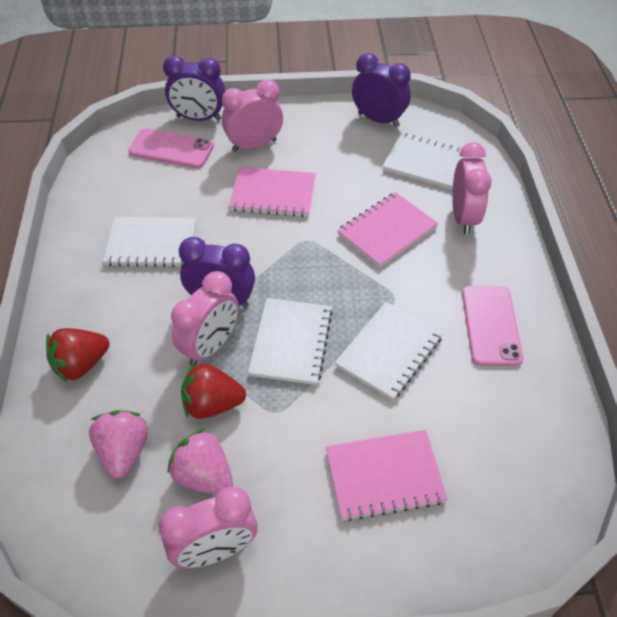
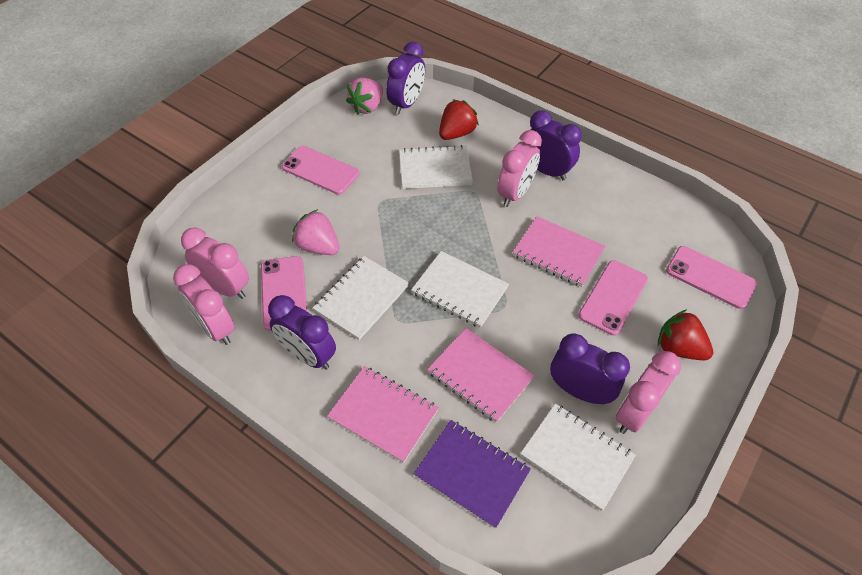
pink phone: 2 -> 4
purple clock: 3 -> 4
purple notebook: 0 -> 1

